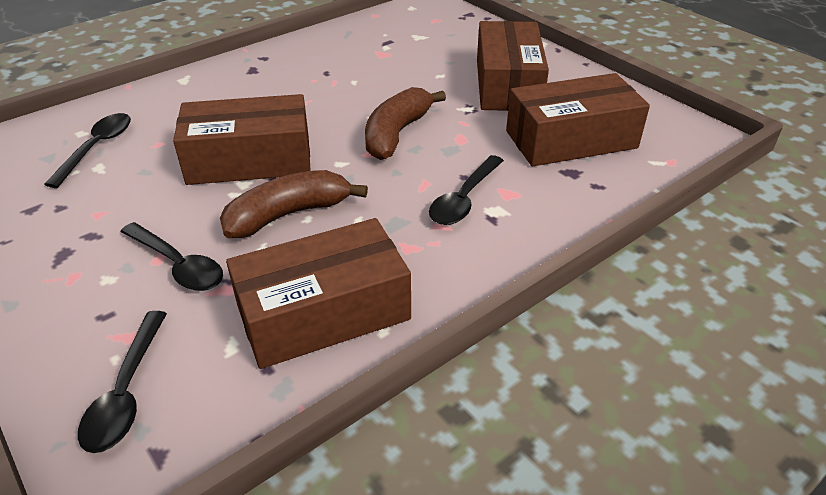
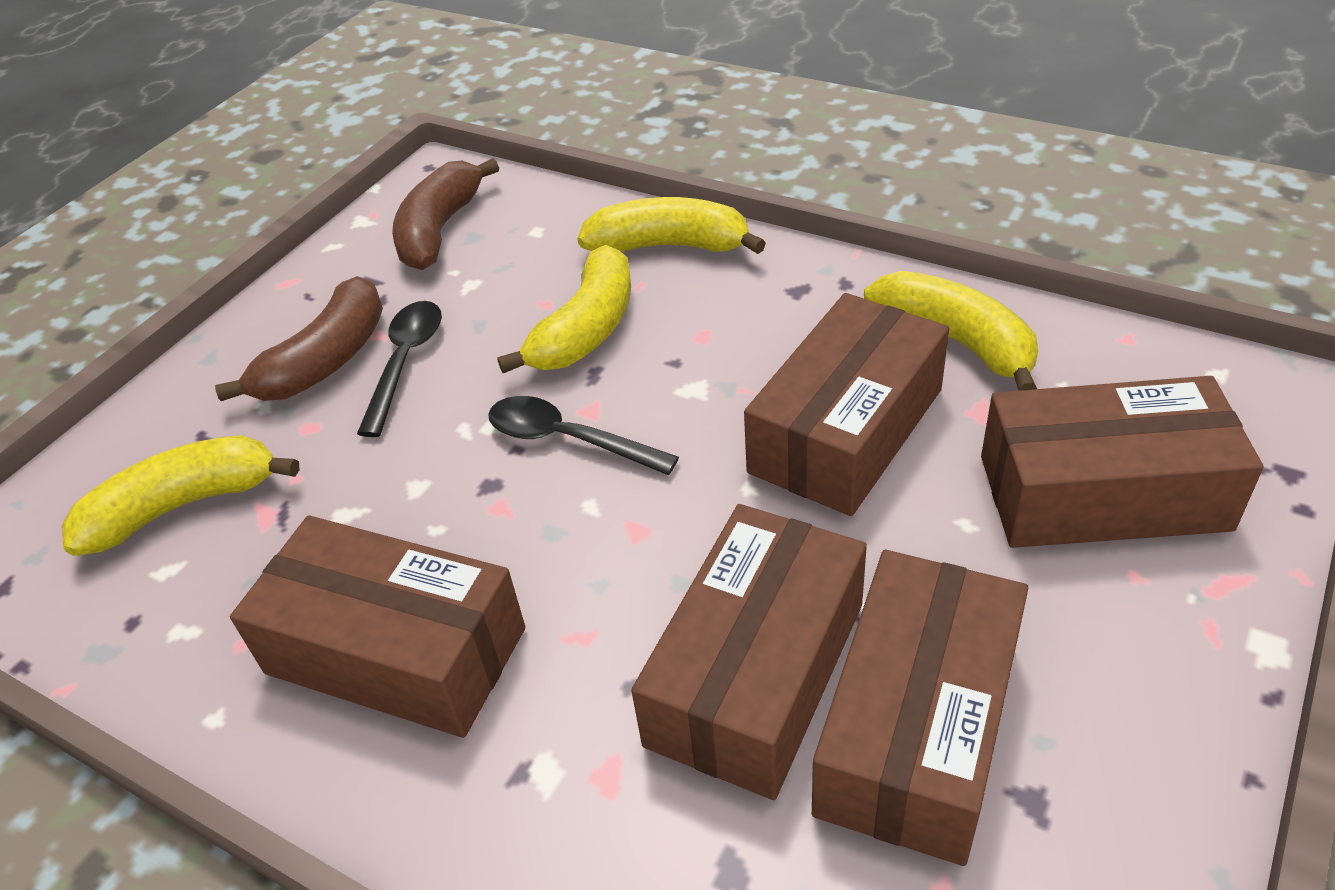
black spoon: 4 -> 2
brown box: 4 -> 5
yellow banana: 0 -> 4

